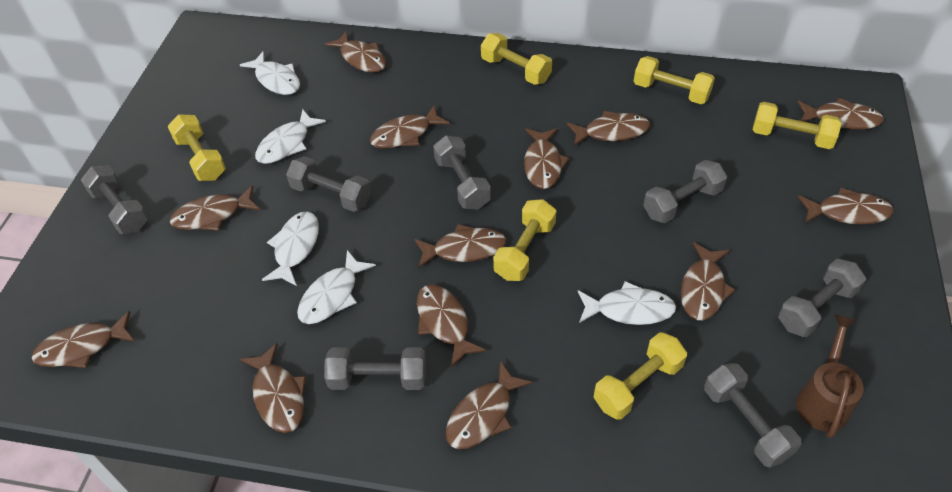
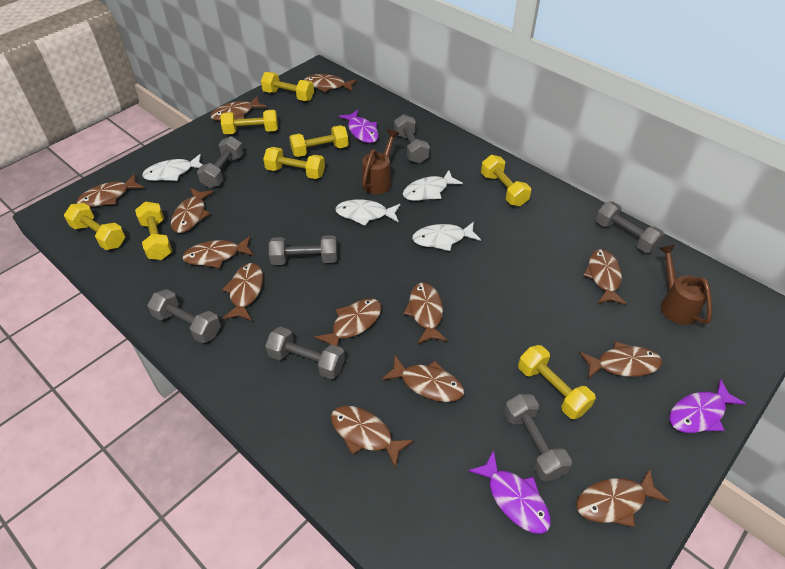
brown watering can: 1 -> 2
purple fish: 0 -> 3
white fish: 5 -> 4
yellow dumbbell: 6 -> 8

